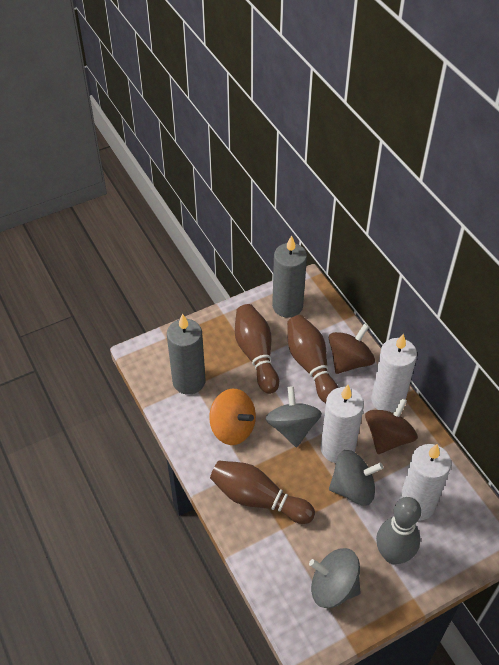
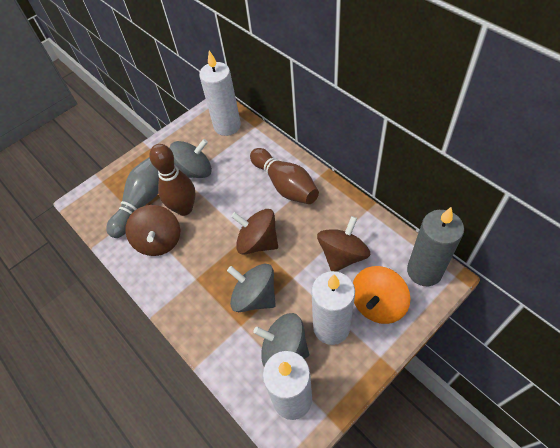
brown bowling pin: 3 -> 2
brown spinning top: 2 -> 3
grey candle: 2 -> 1

